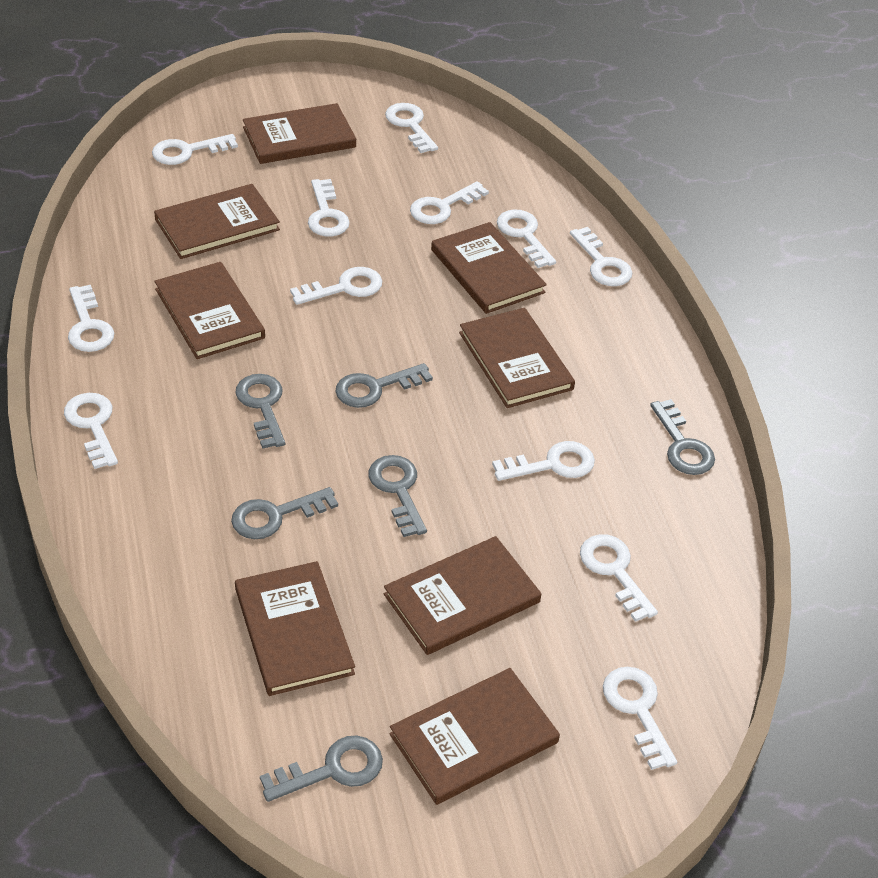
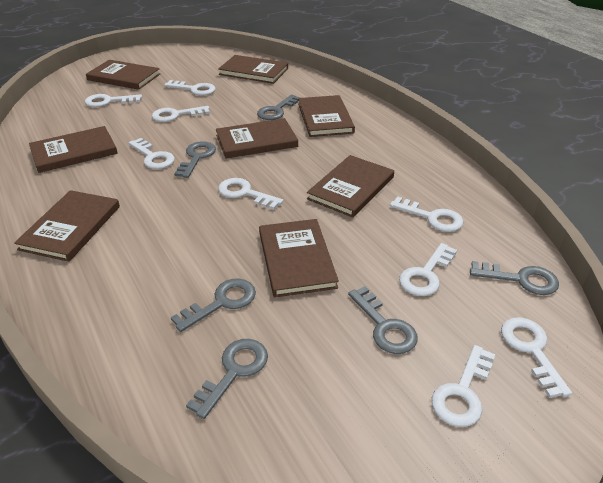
white key: 12 -> 9

